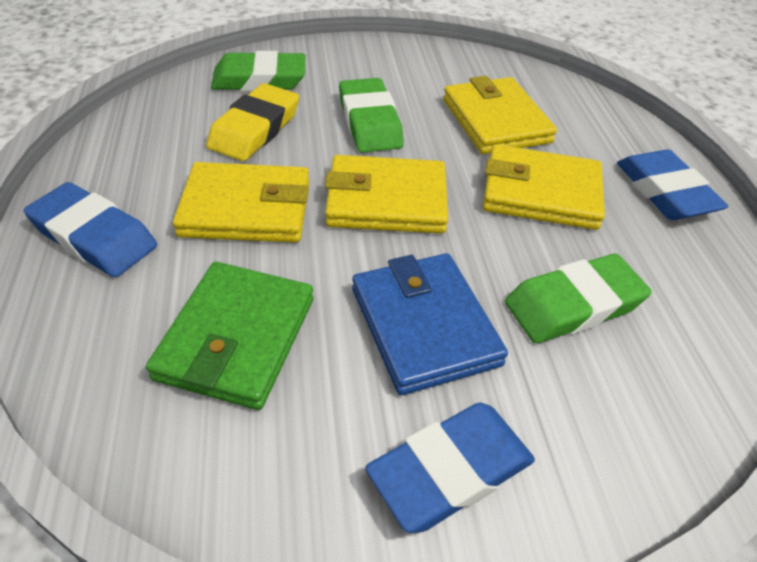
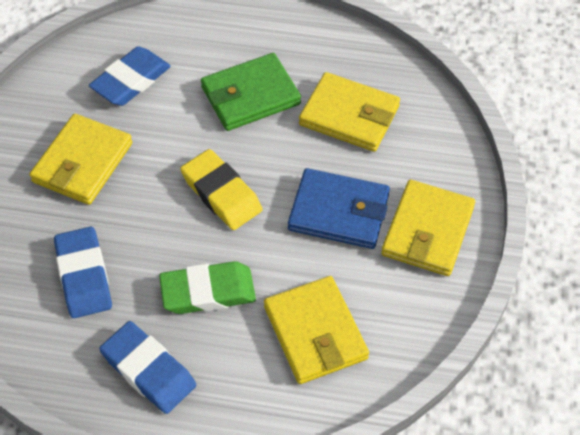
green eraser: 3 -> 1

